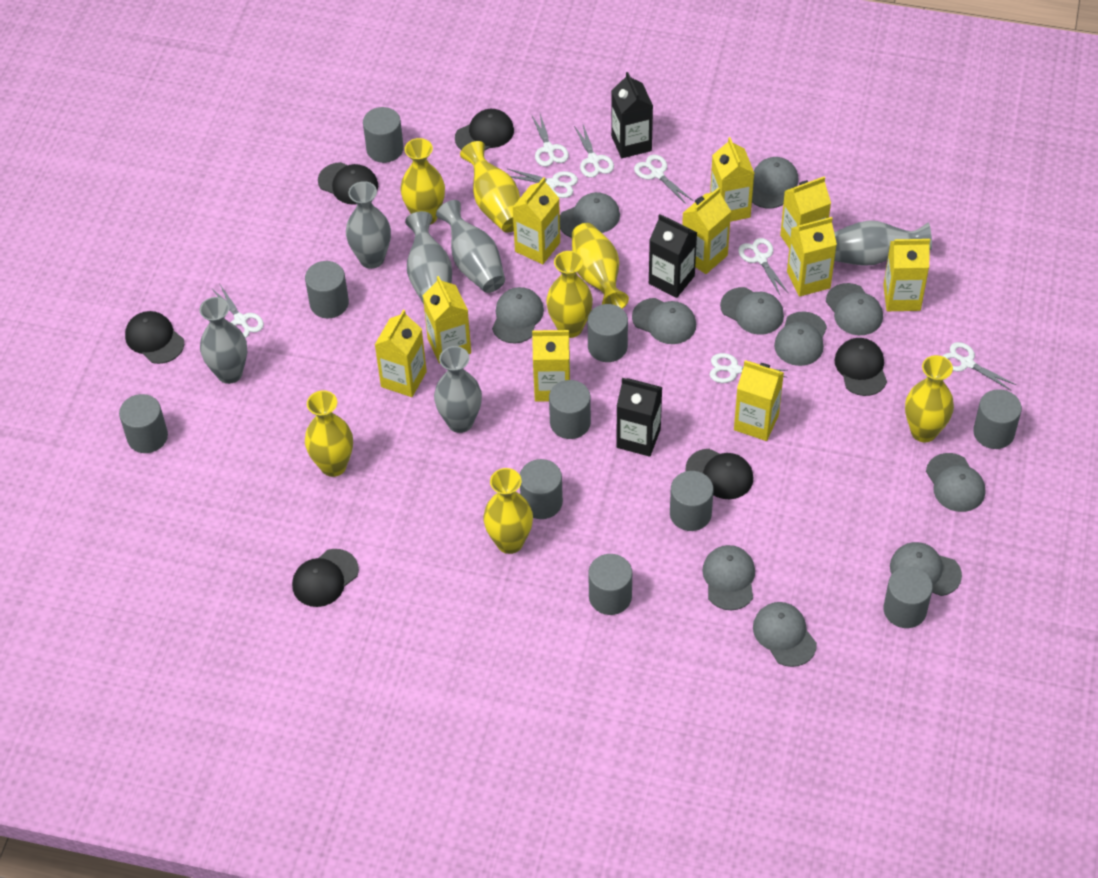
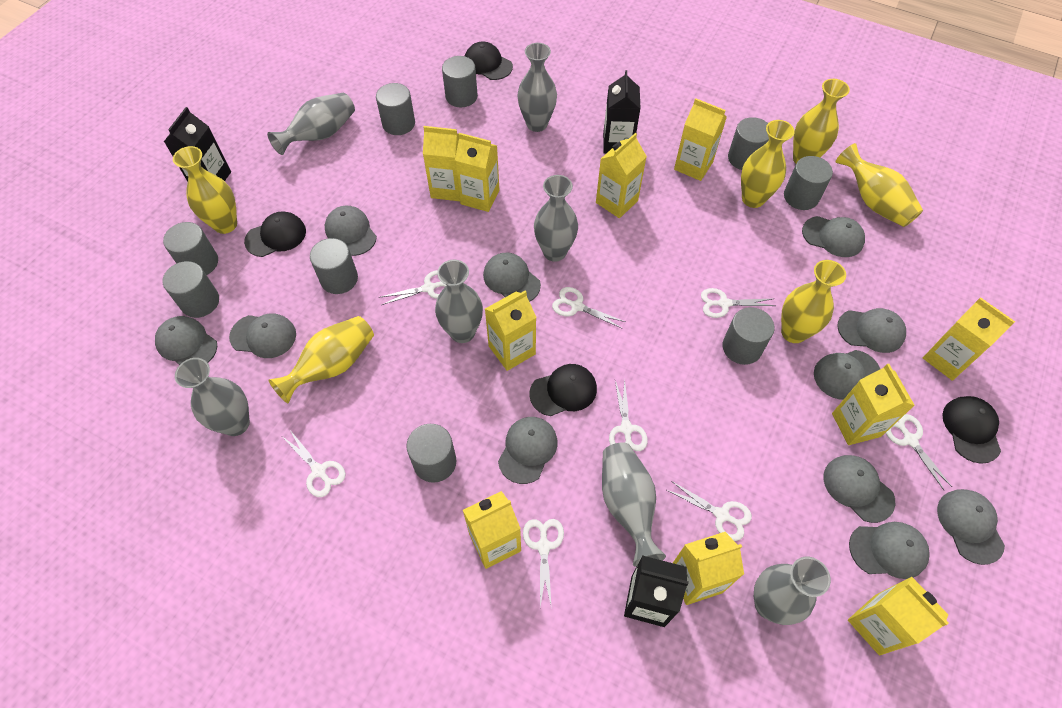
black cap: 6 -> 4
grey cylinder: 10 -> 9
grey vase: 6 -> 7
yellow vase: 7 -> 6

